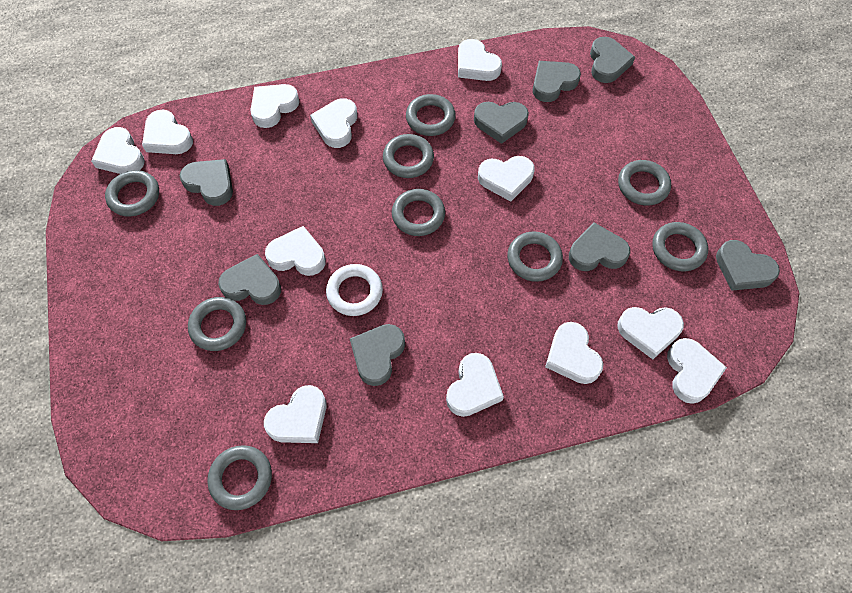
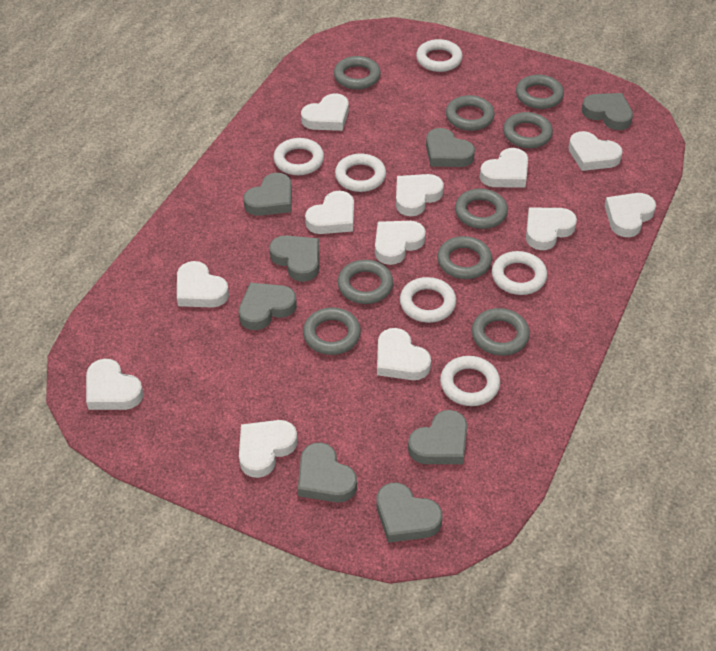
white ring: 1 -> 6

